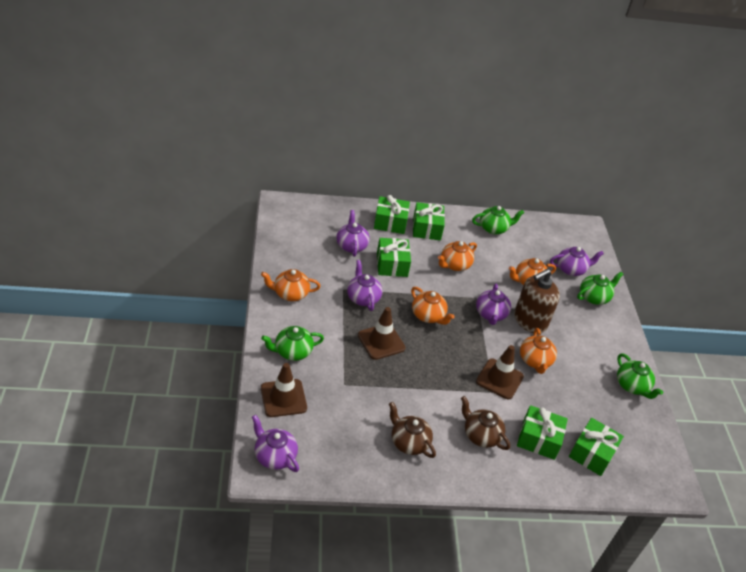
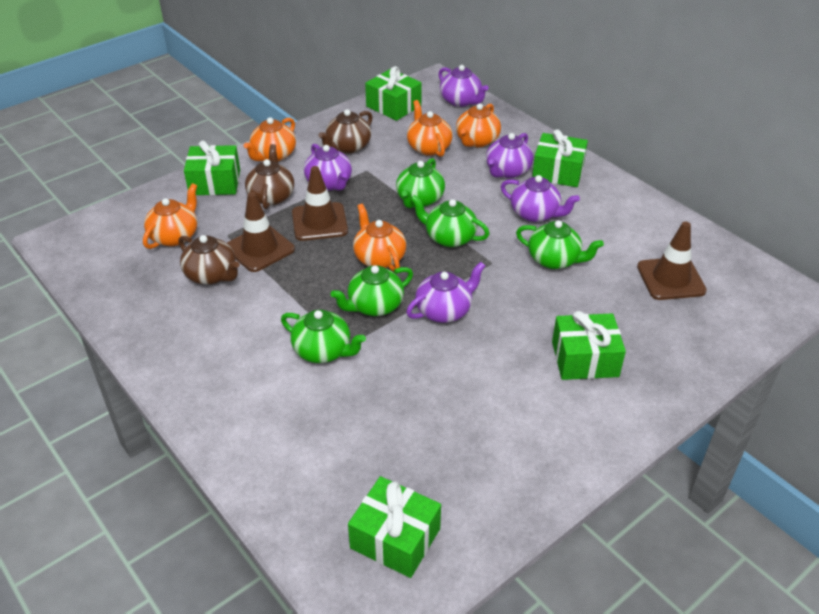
brown soap dispenser: 1 -> 0
brown teapot: 2 -> 3
green teapot: 4 -> 5

